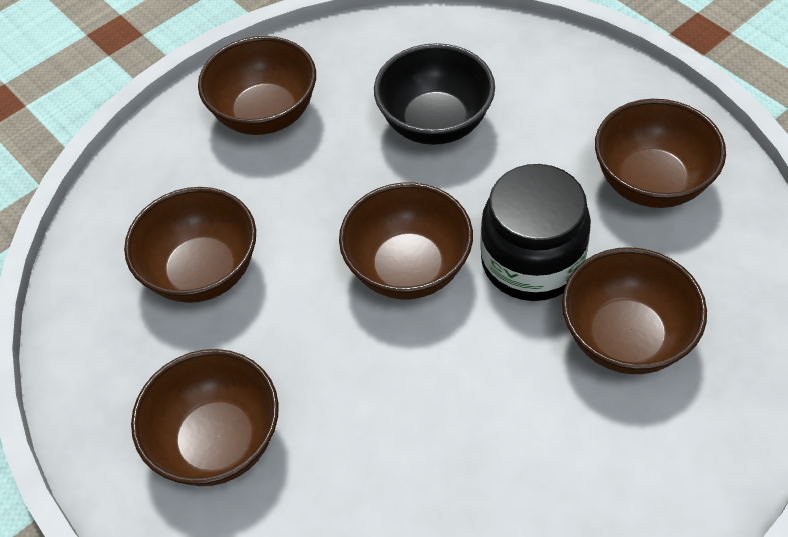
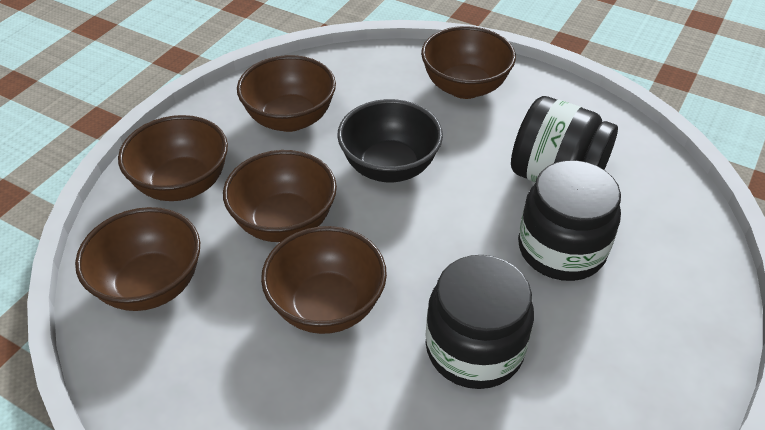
black jar: 1 -> 3

